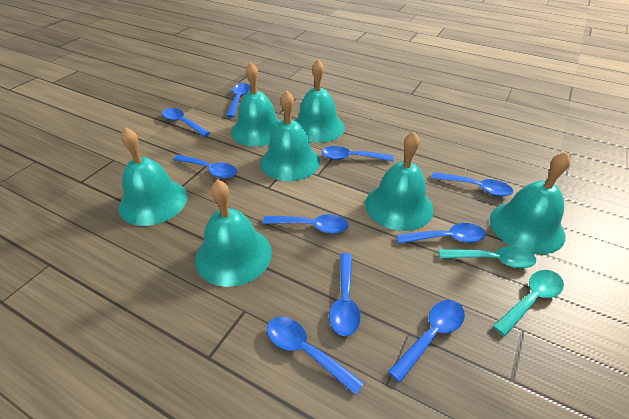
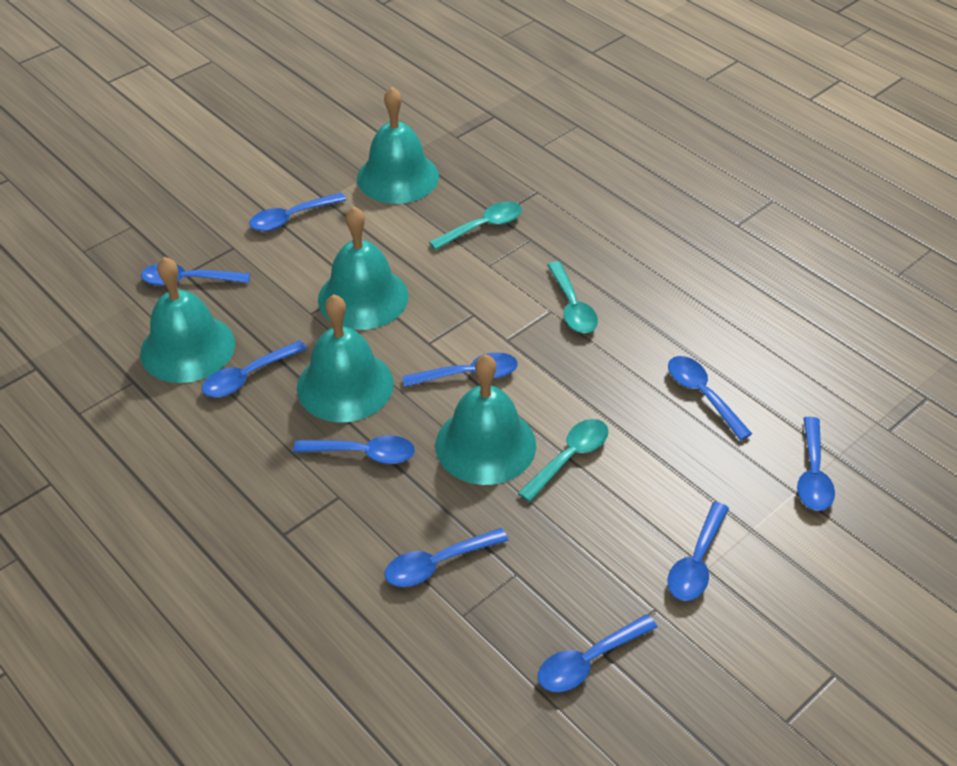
turquoise bell: 7 -> 5
turquoise spoon: 2 -> 3

